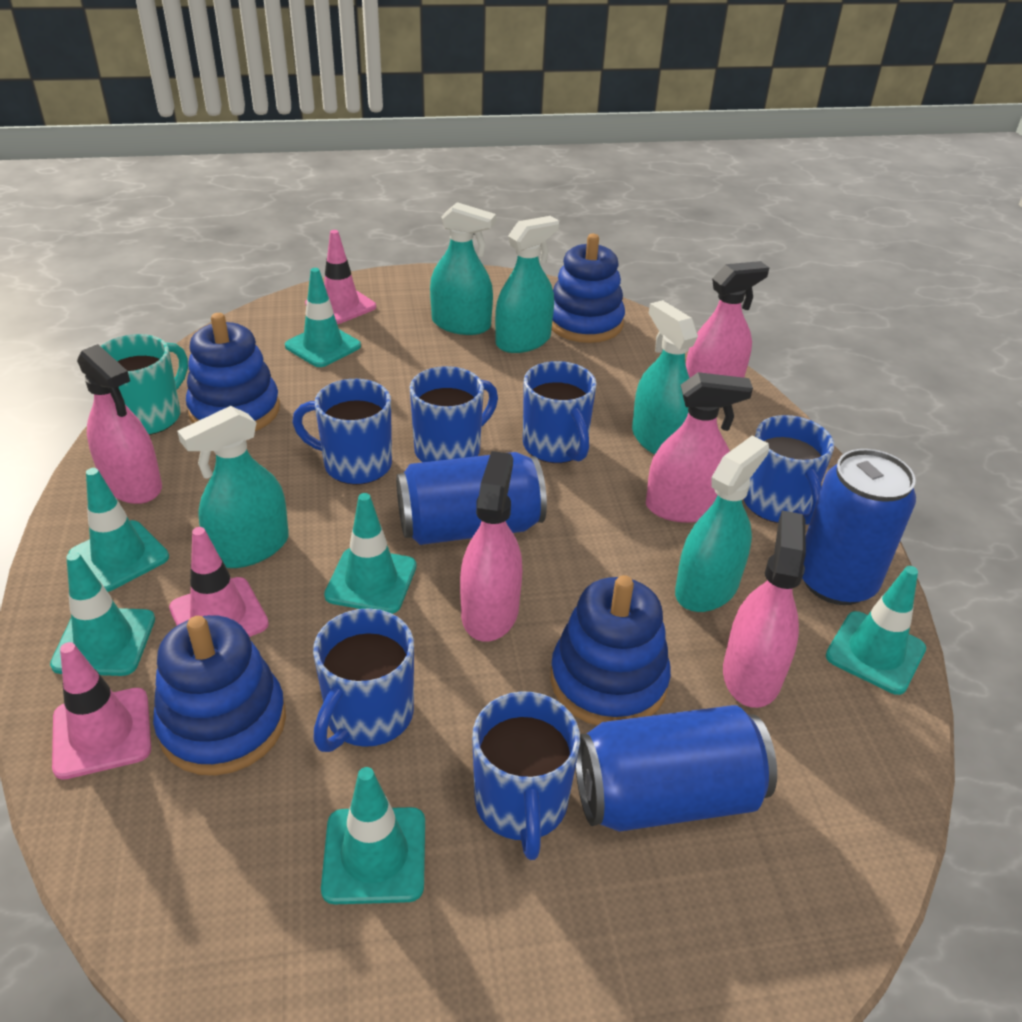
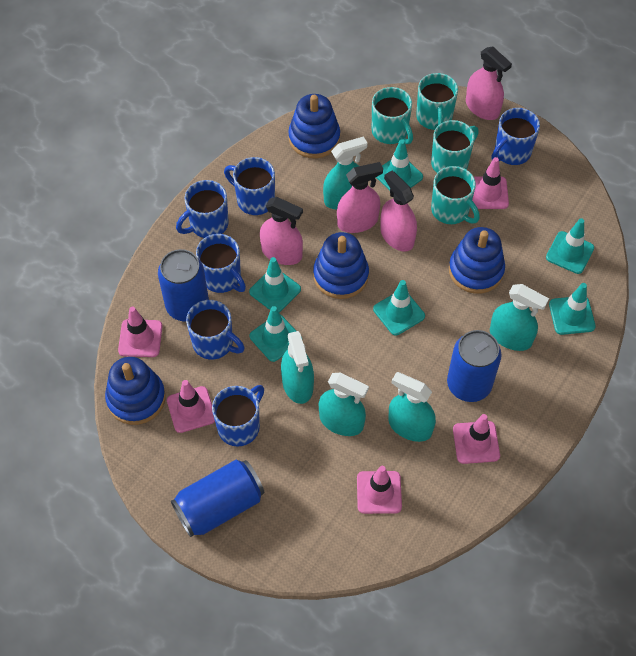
pink spray bottle: 5 -> 4
pink traffic cone: 3 -> 5
turquoise mug: 1 -> 4

